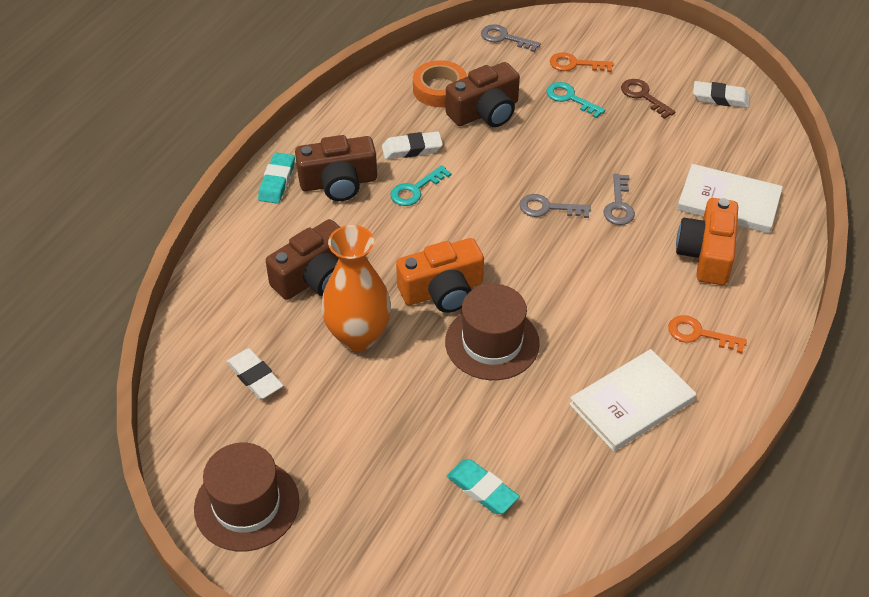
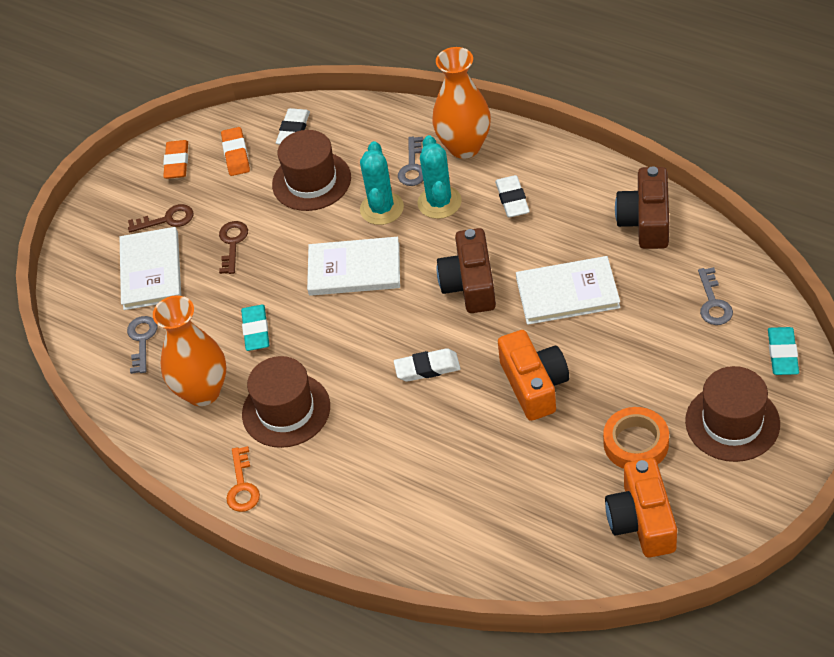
brown camera: 3 -> 2
brown hat: 2 -> 3
brown key: 1 -> 2
orange eraser: 0 -> 2
orange key: 2 -> 1
orange vase: 1 -> 2
turquoise cactus: 0 -> 2
turquoise key: 2 -> 0
white book: 2 -> 3

